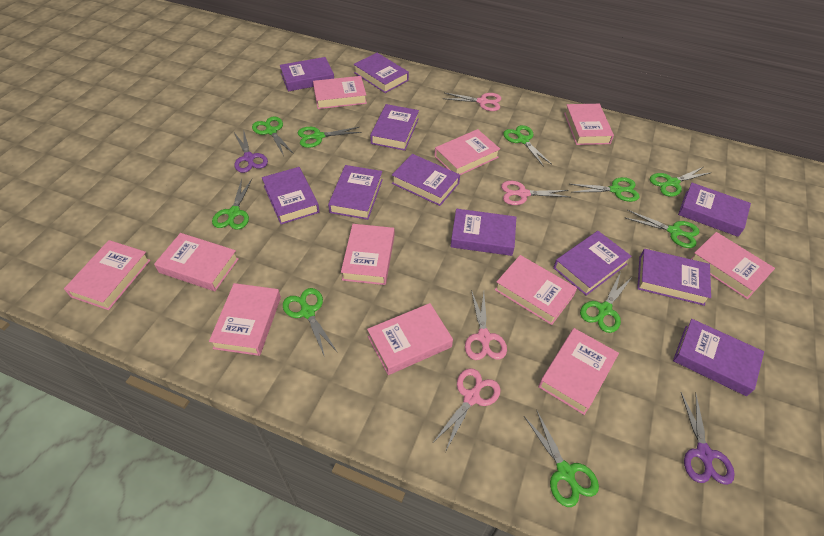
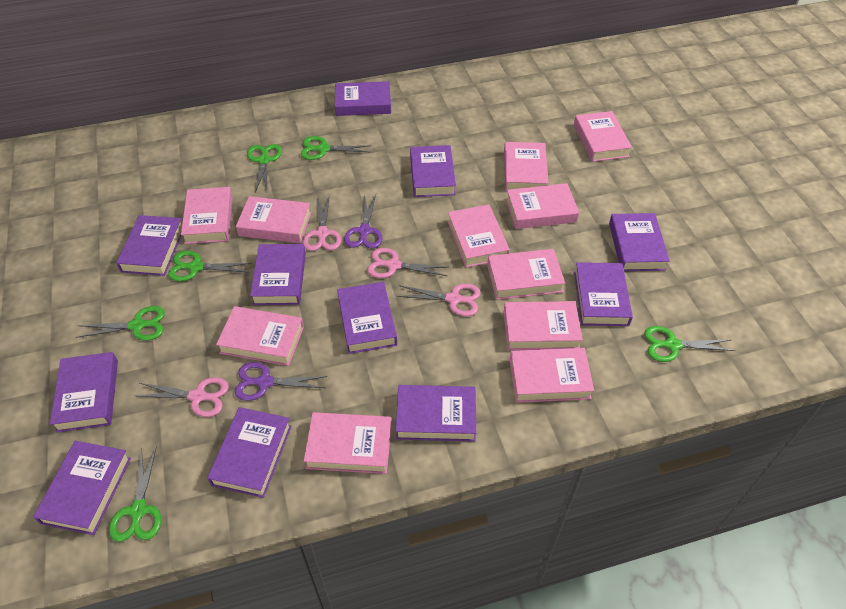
green scissors: 10 -> 6

